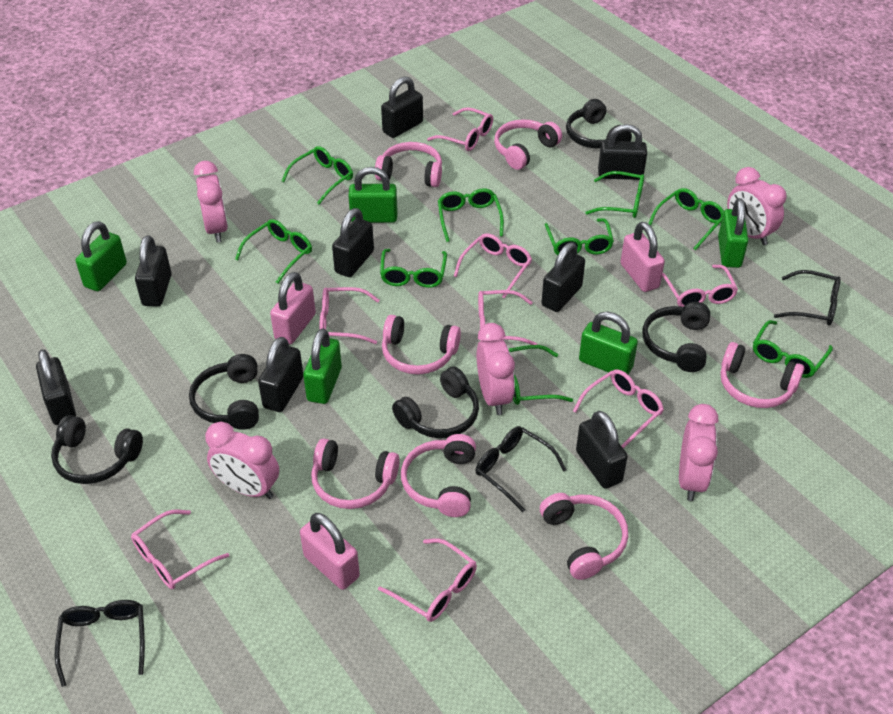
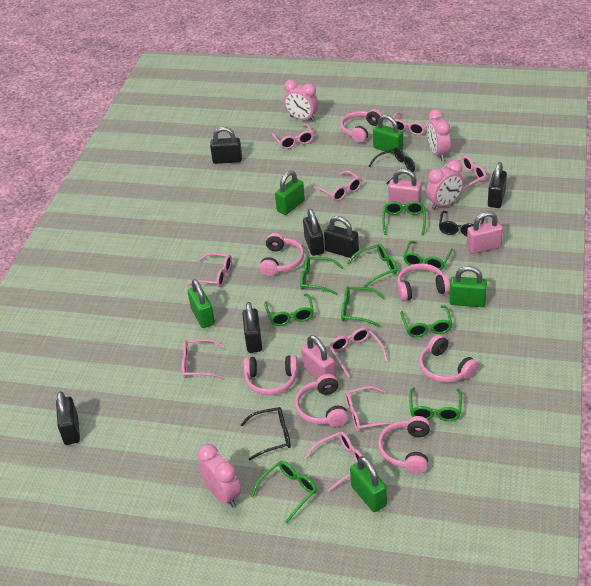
black headphones: 5 -> 0
black padlock: 8 -> 6
pink clock: 5 -> 4
pink glasses: 8 -> 9

